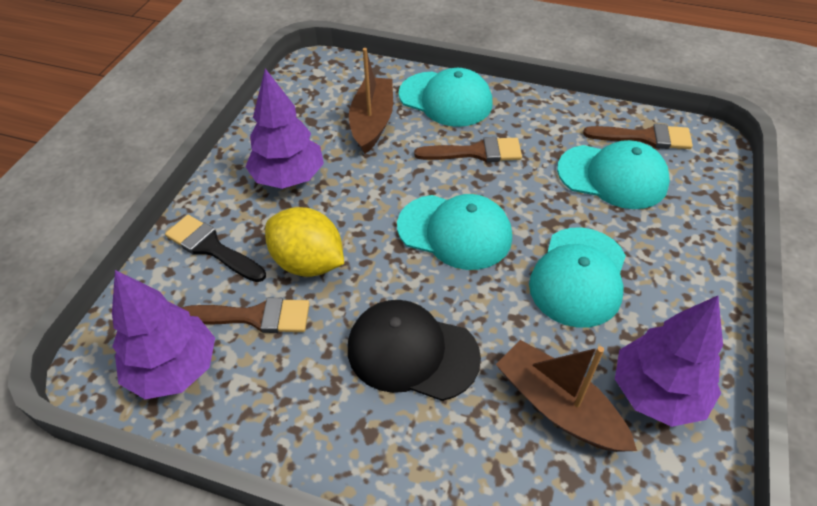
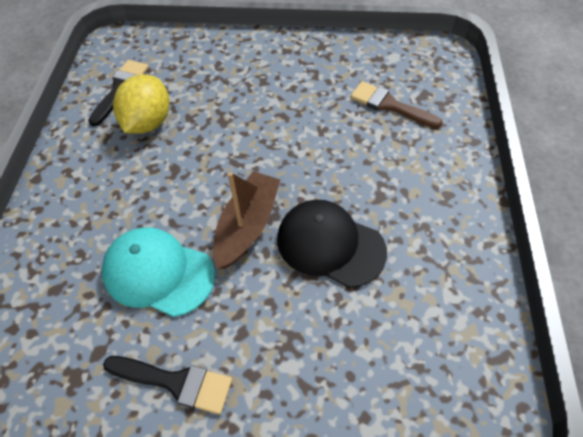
black brush: 1 -> 2
brown boat: 2 -> 1
brown brush: 3 -> 1
purple tree: 3 -> 0
turquoise cap: 4 -> 1

